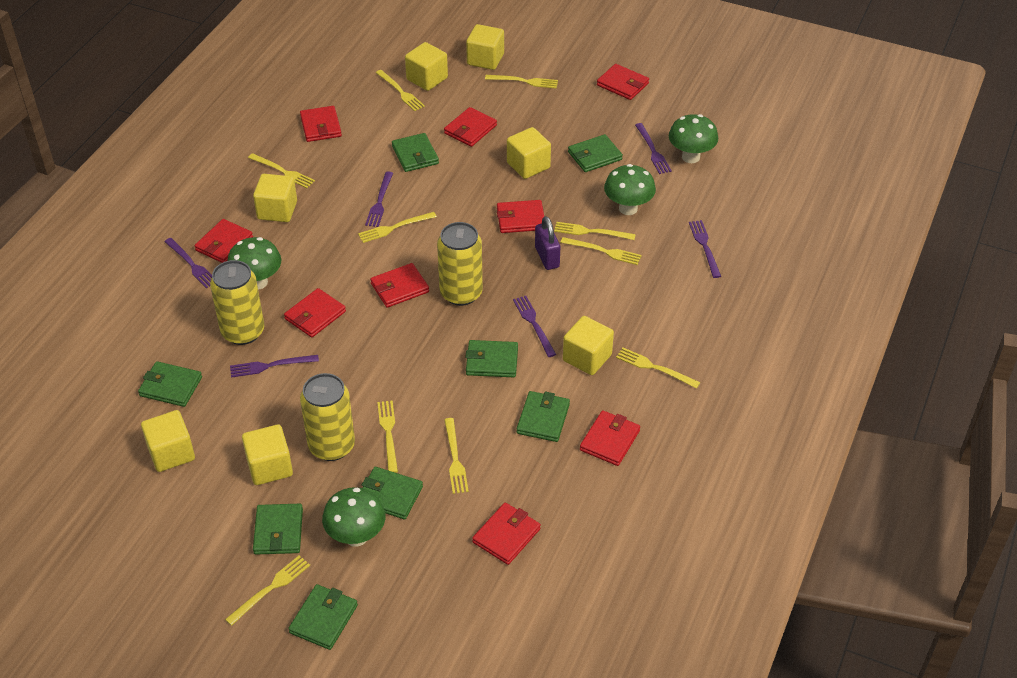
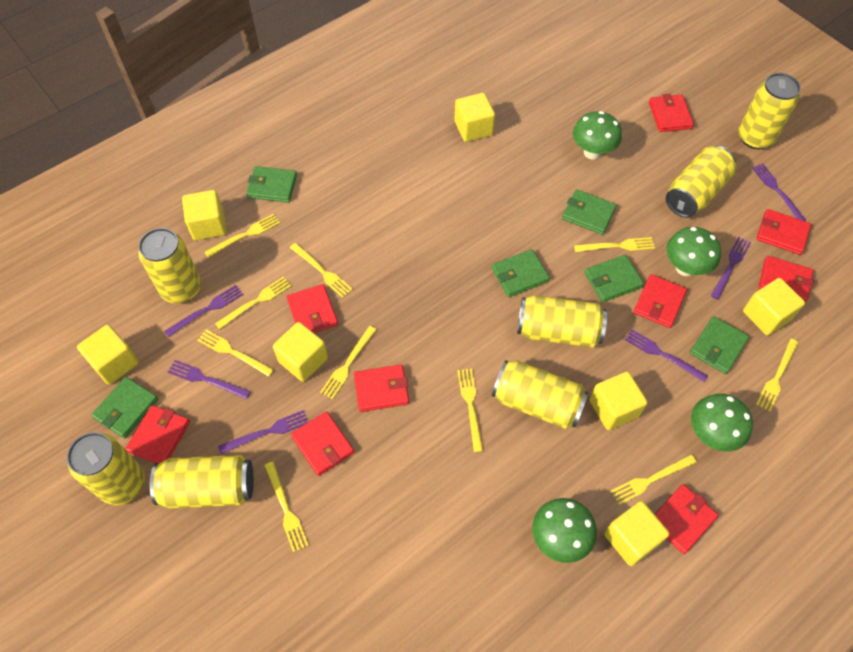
green wallet: 8 -> 6
purple padlock: 1 -> 0
yellow can: 3 -> 7

